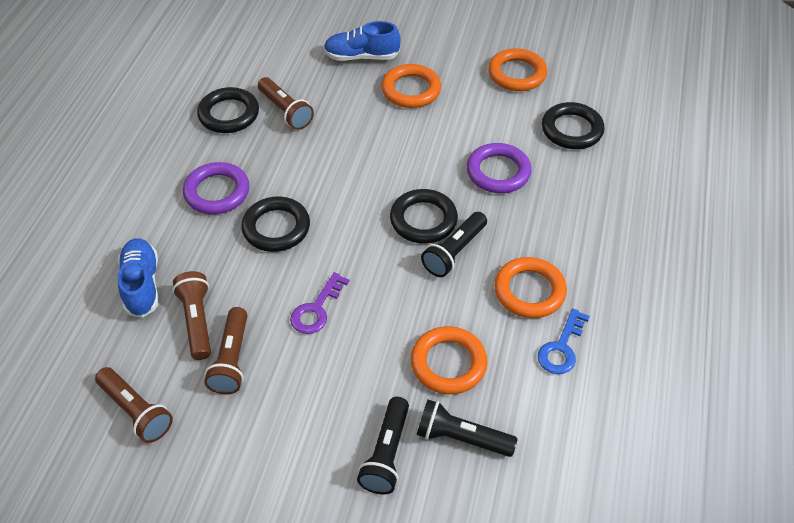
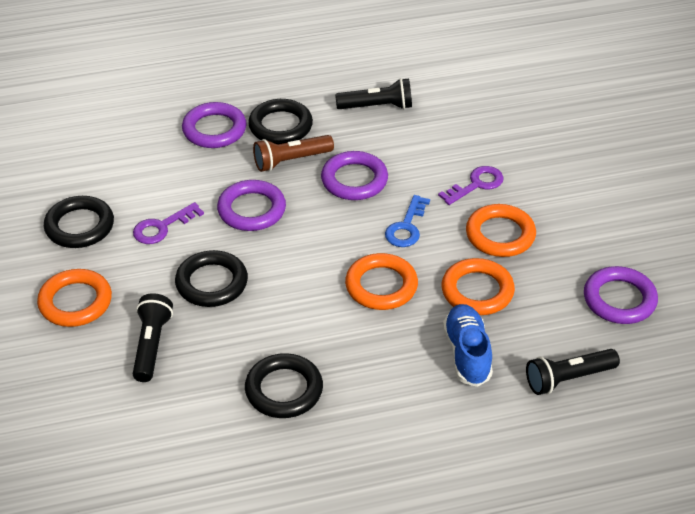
blue shoe: 2 -> 1
brown flashlight: 4 -> 1
purple key: 1 -> 2
purple ring: 2 -> 4

